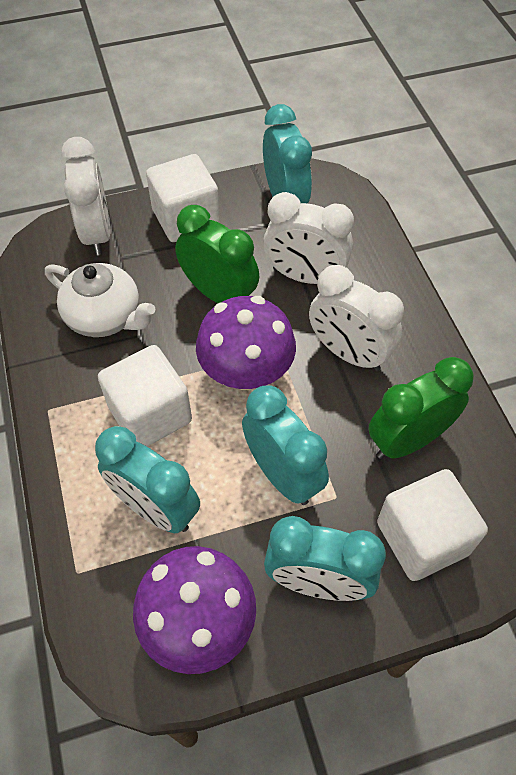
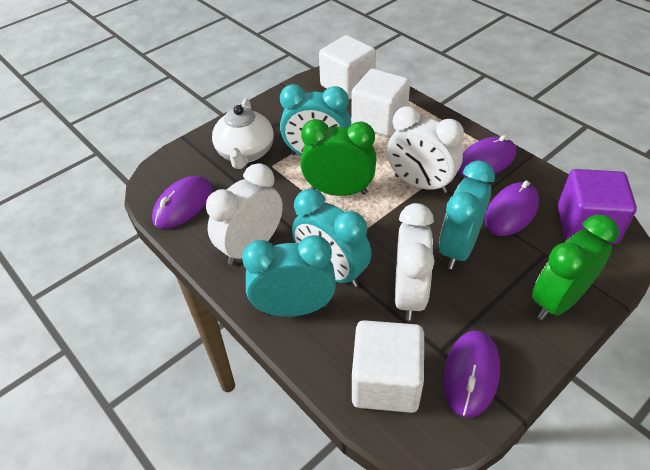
purple cube: 0 -> 1
purple mouse: 0 -> 4
purple mushroom: 2 -> 0

